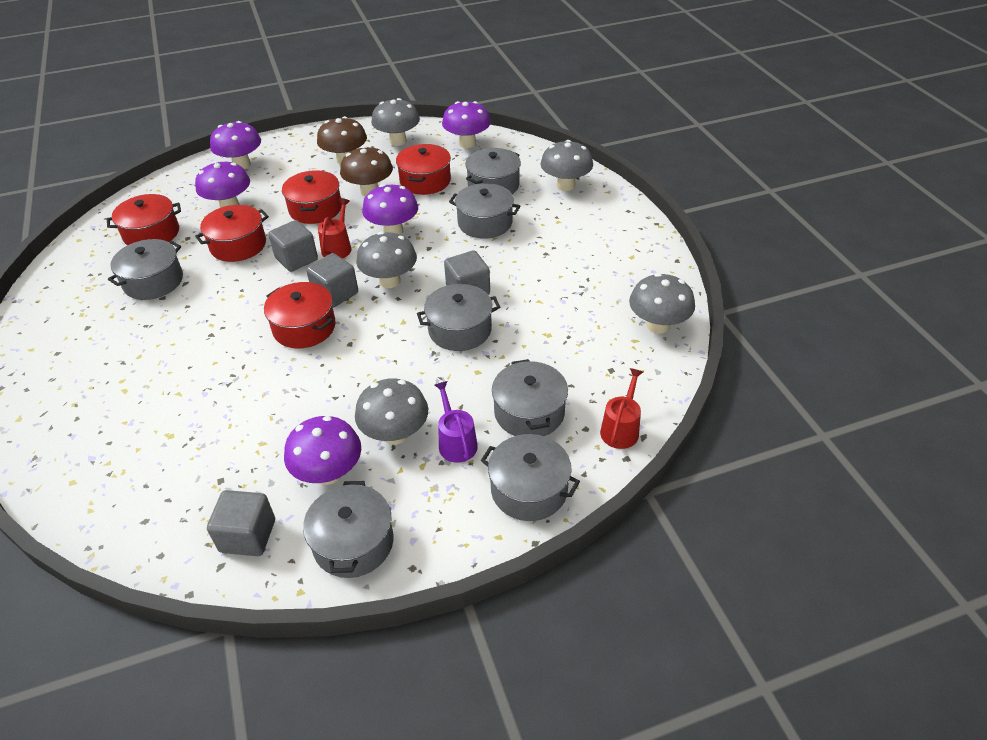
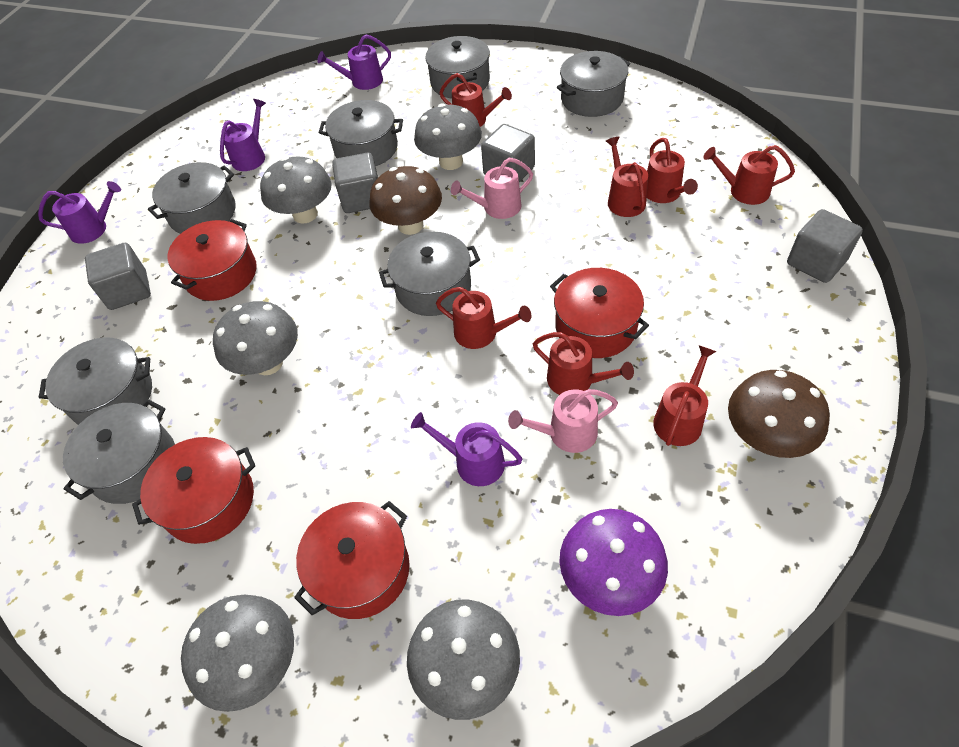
pink watering can: 0 -> 2
purple mushroom: 5 -> 1
purple watering can: 1 -> 4
red pot: 5 -> 4
red watering can: 2 -> 7

